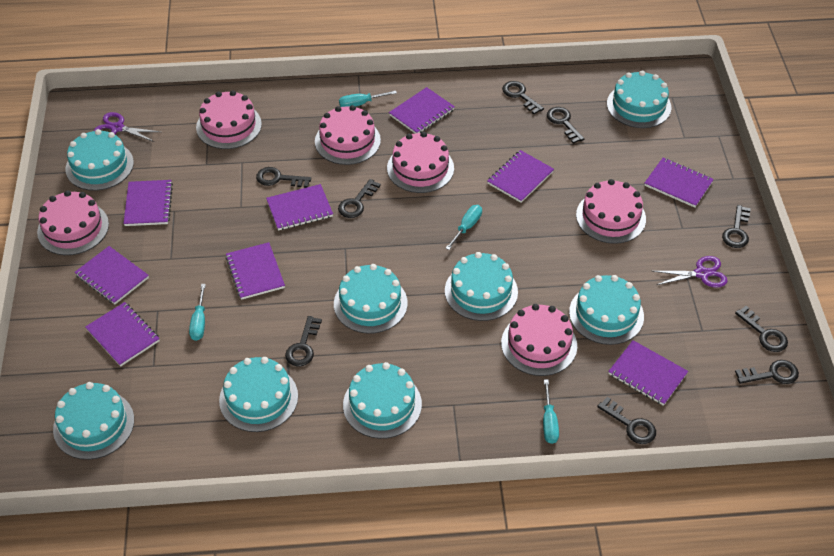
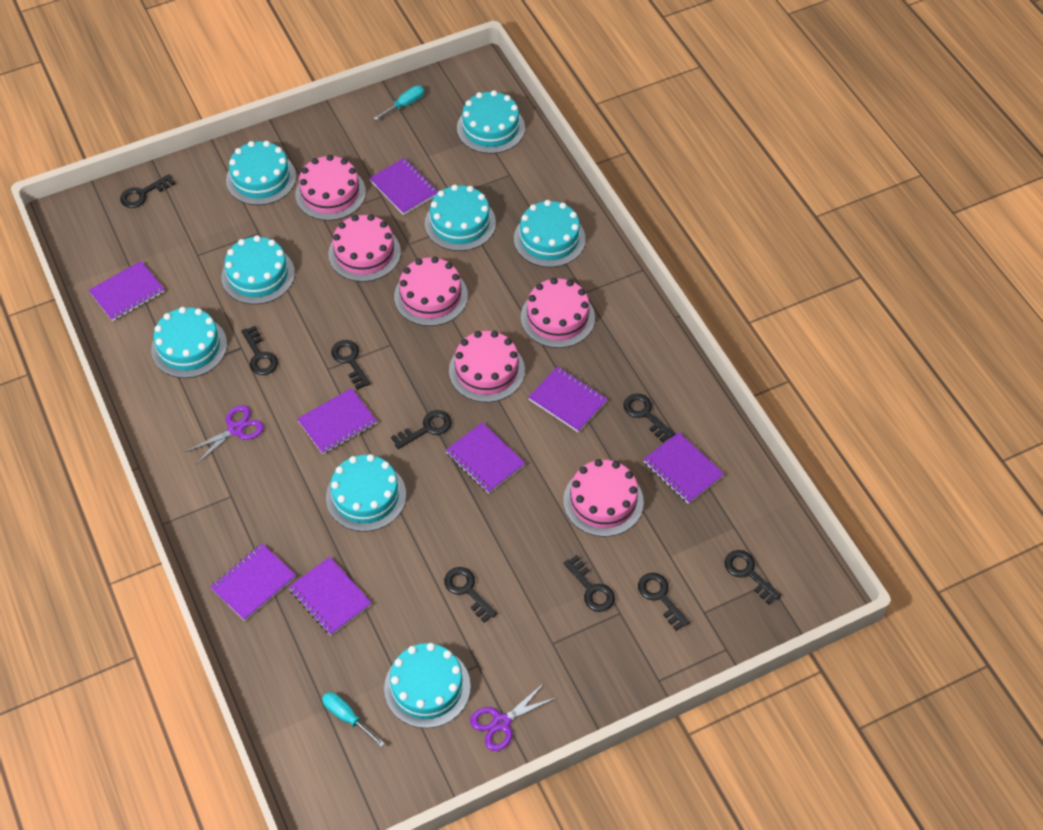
purple notebook: 9 -> 8
turquoise screwdriver: 4 -> 2

